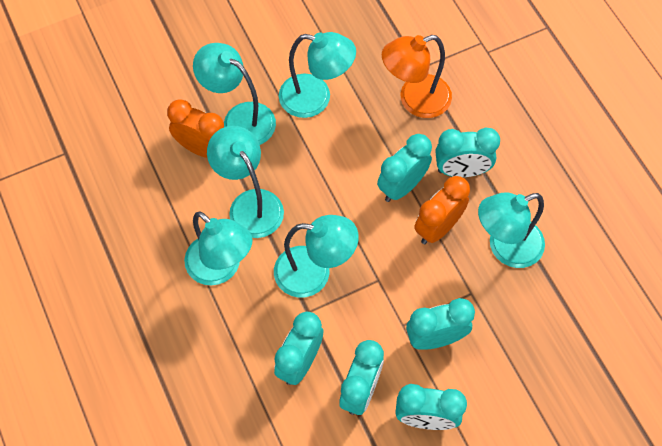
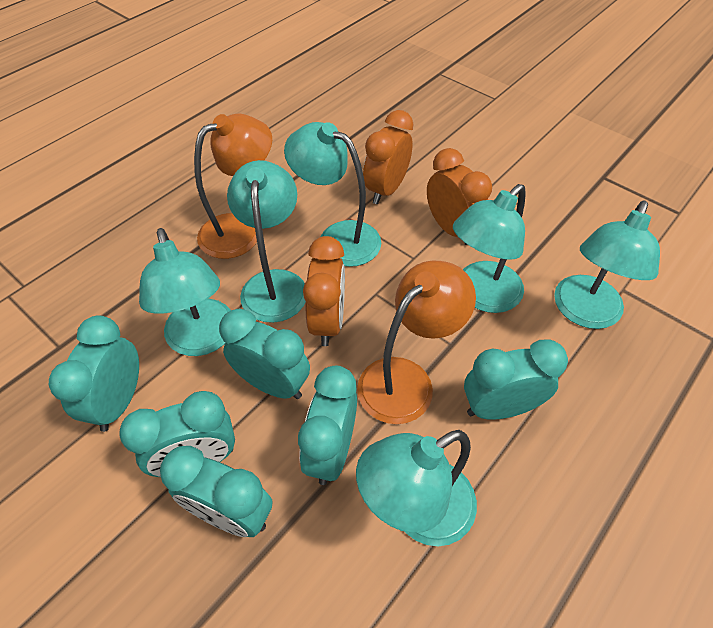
orange clock: 2 -> 3
orange lamp: 1 -> 2

